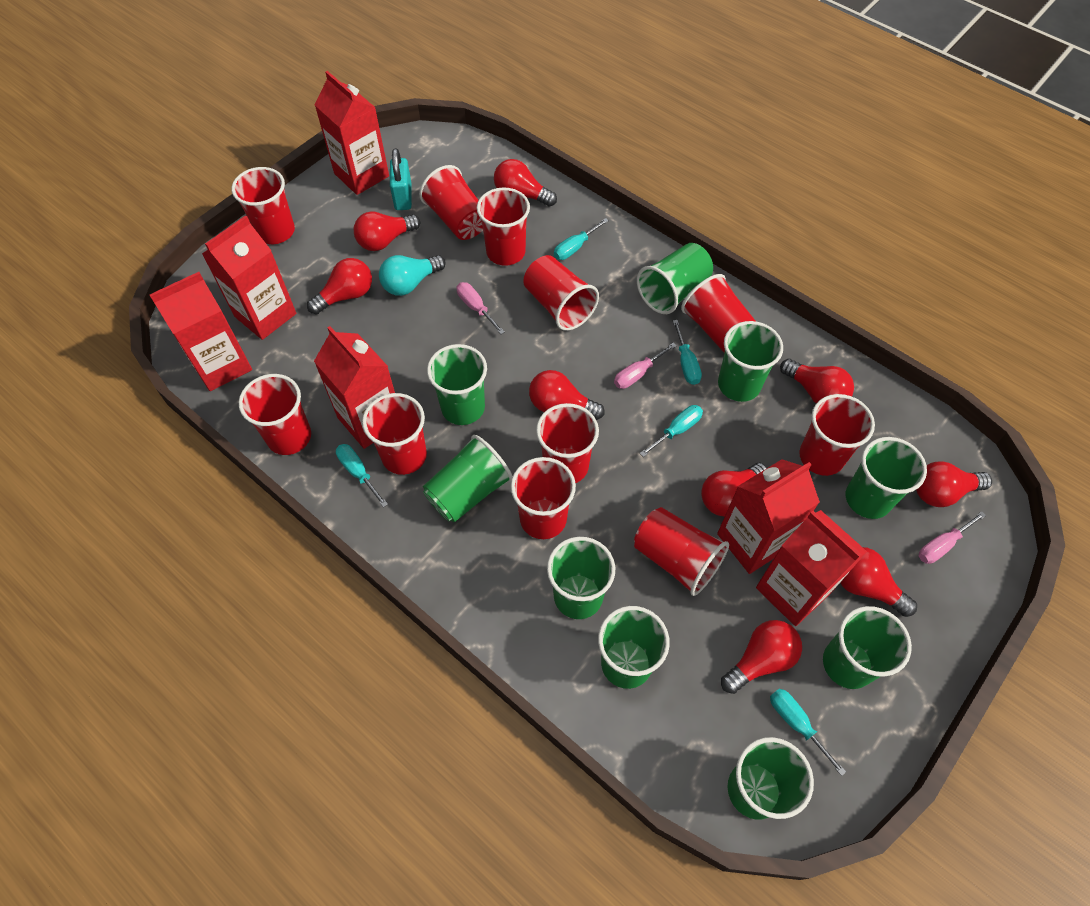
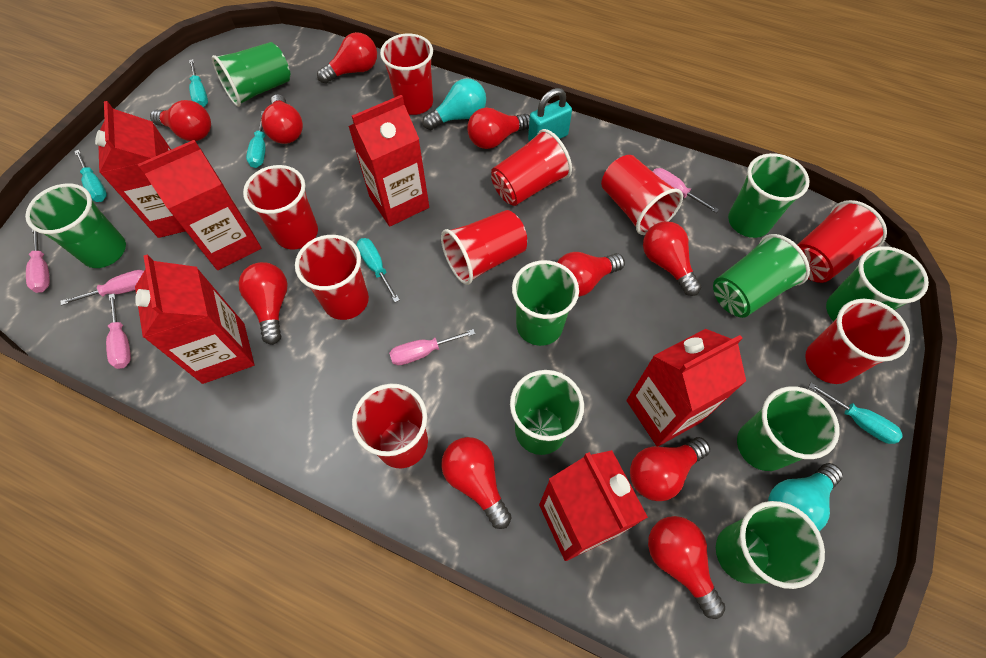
pink screwdriver: 3 -> 5
red cup: 11 -> 9
red light bulb: 9 -> 10
turquoise light bulb: 1 -> 2

